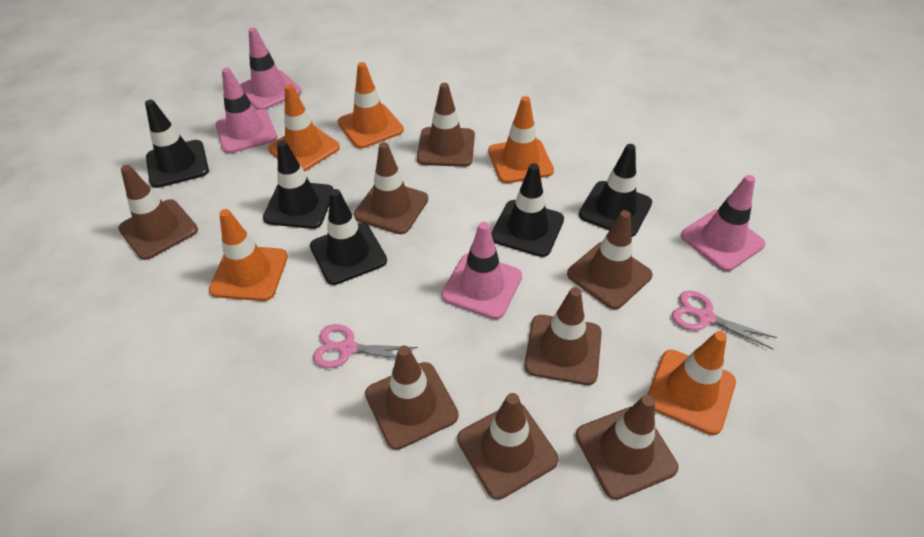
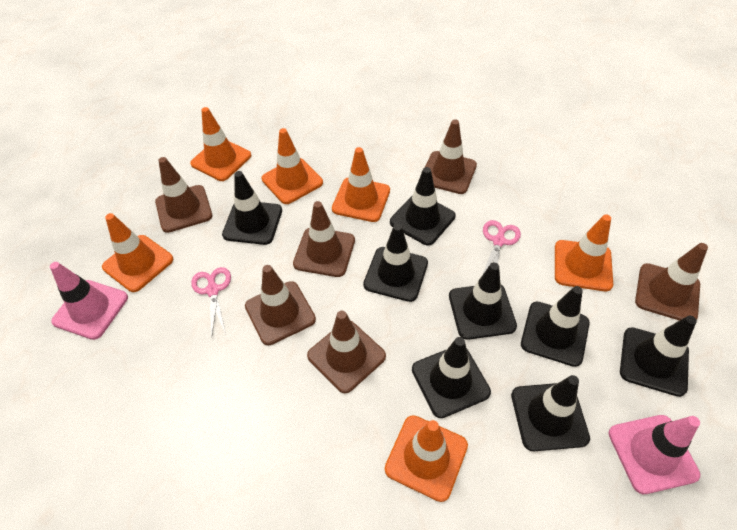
black traffic cone: 5 -> 8
brown traffic cone: 8 -> 6
orange traffic cone: 5 -> 6
pink traffic cone: 4 -> 2

